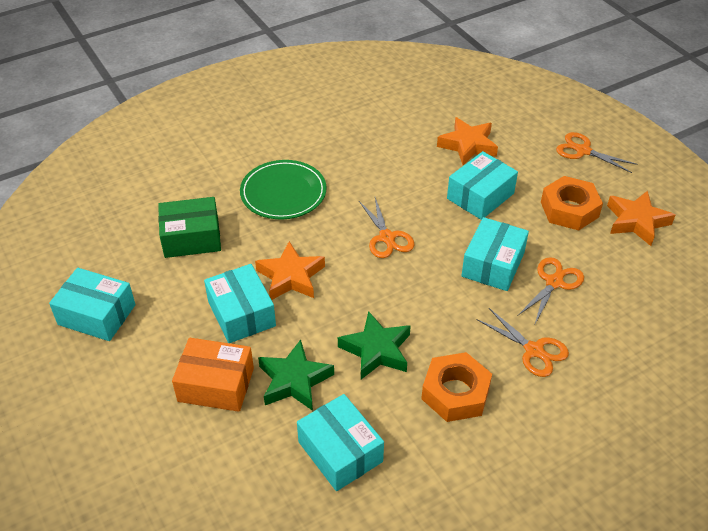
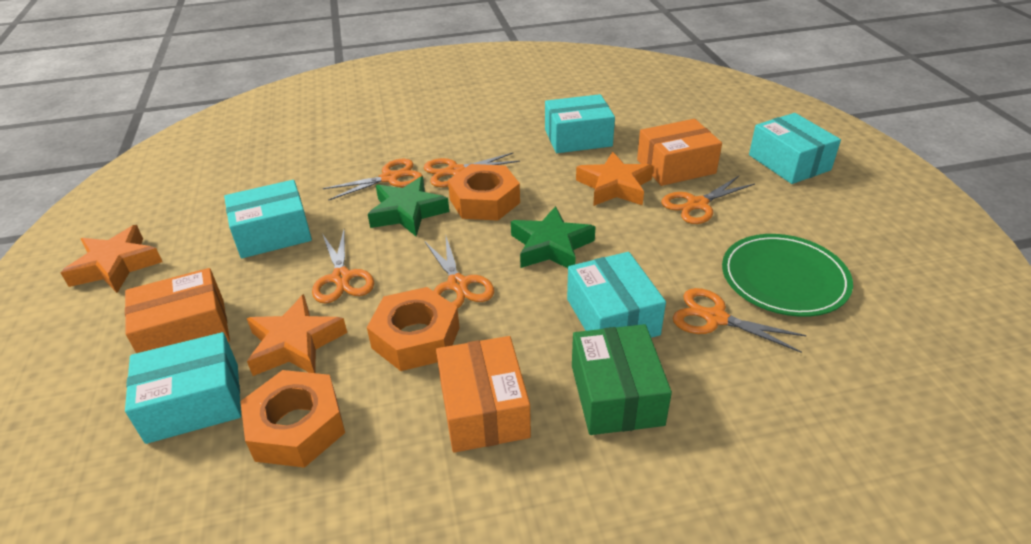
orange box: 1 -> 3
orange nut: 2 -> 3
orange scissors: 4 -> 6

